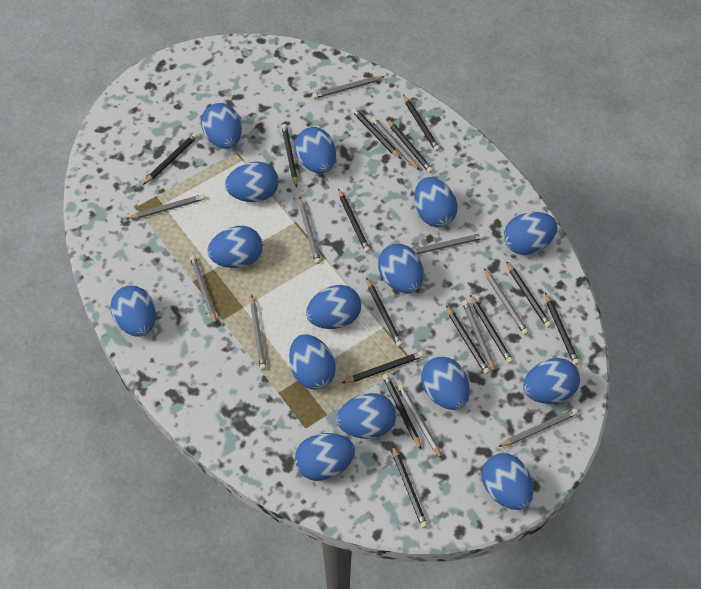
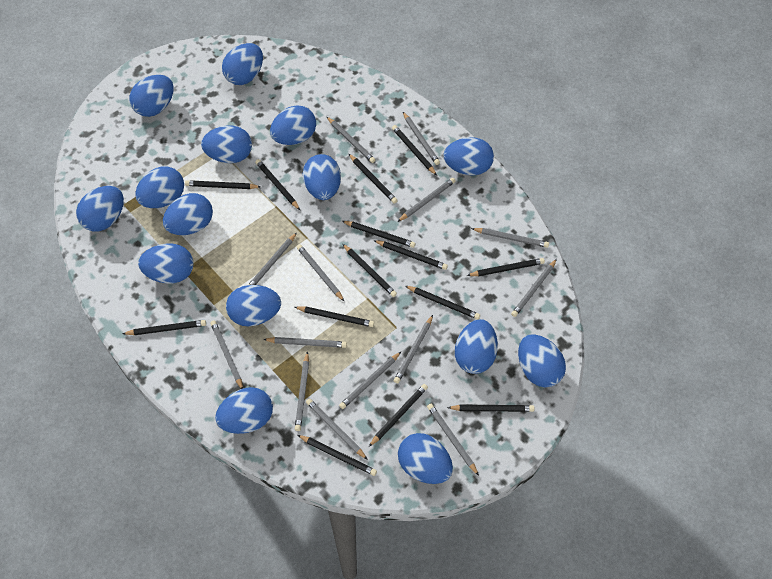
grey pencil: 11 -> 14

